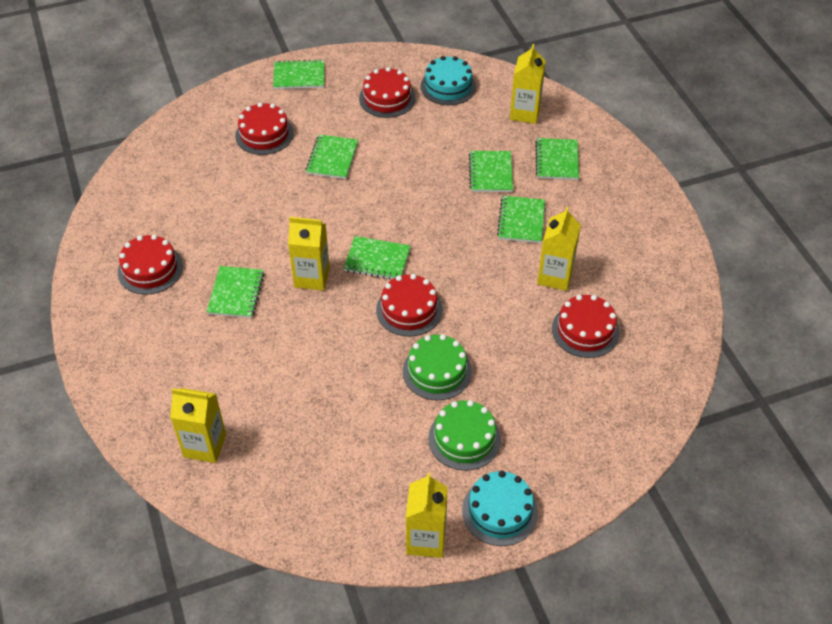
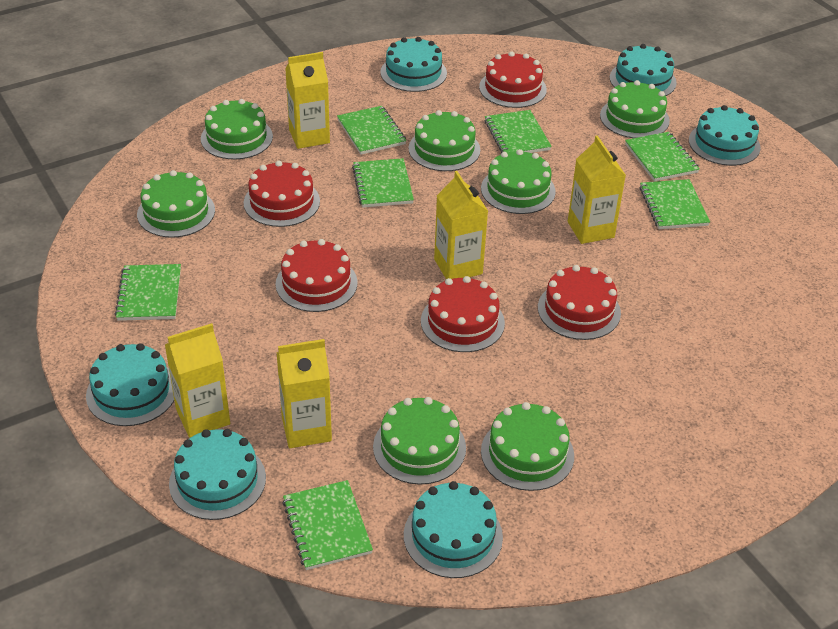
green cake: 2 -> 7
turquoise cake: 2 -> 6

